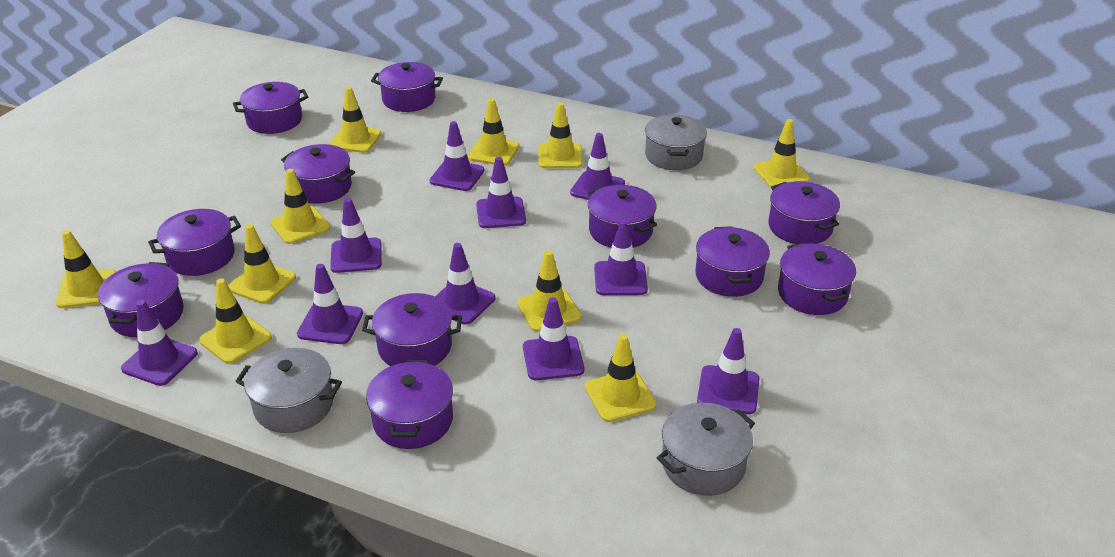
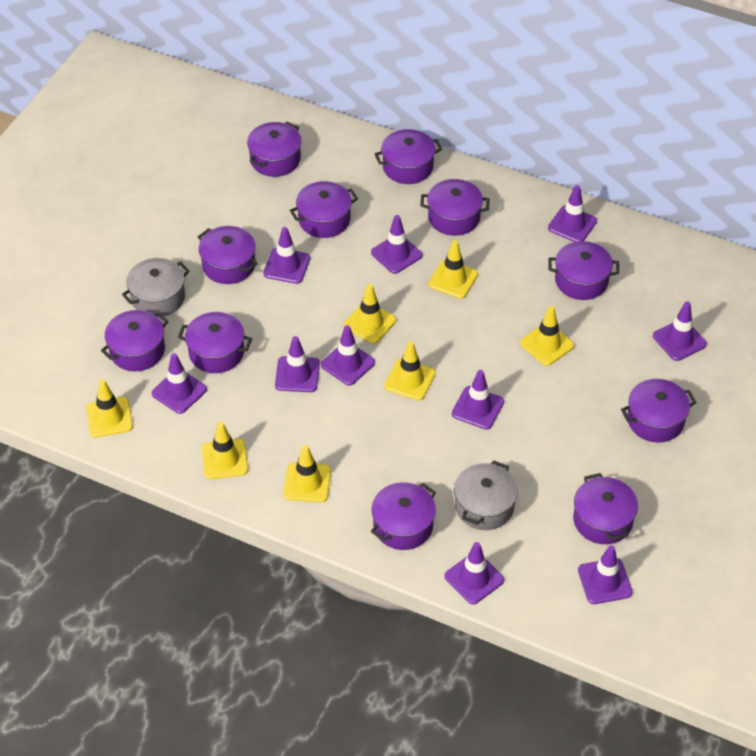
grey pot: 3 -> 2
yellow traffic cone: 10 -> 7

